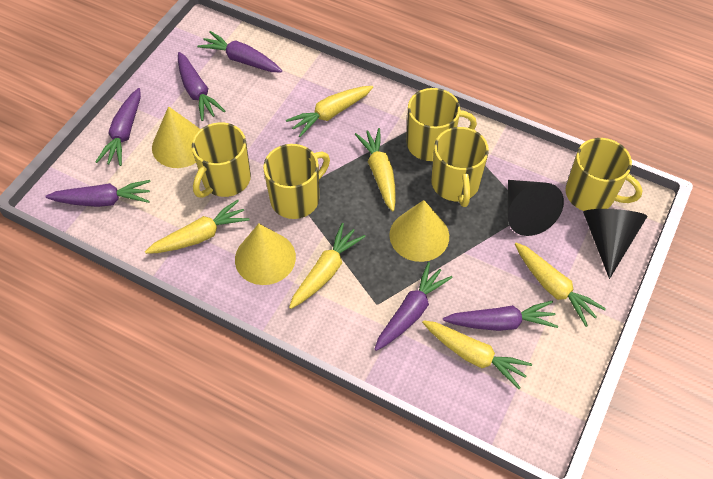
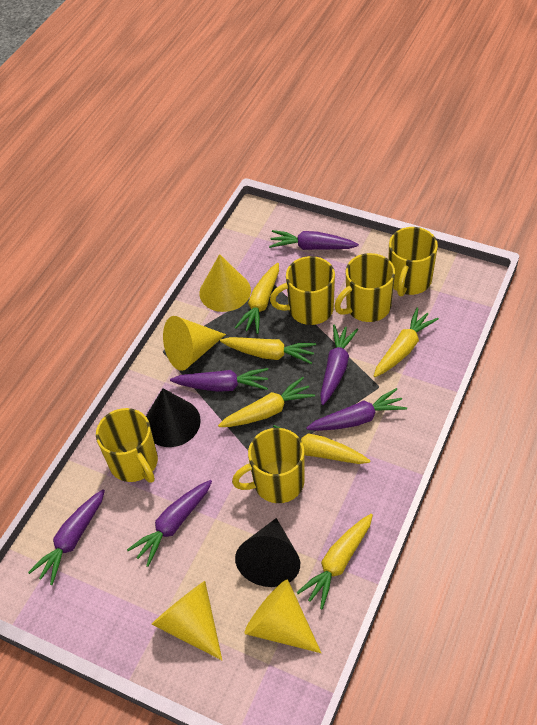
yellow cone: 3 -> 4

